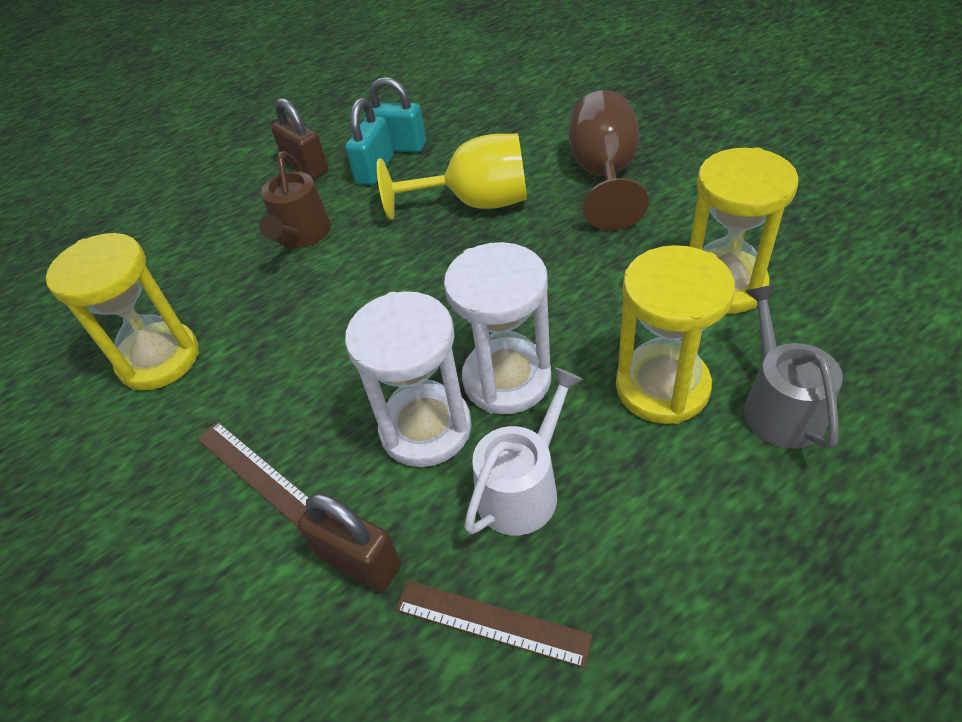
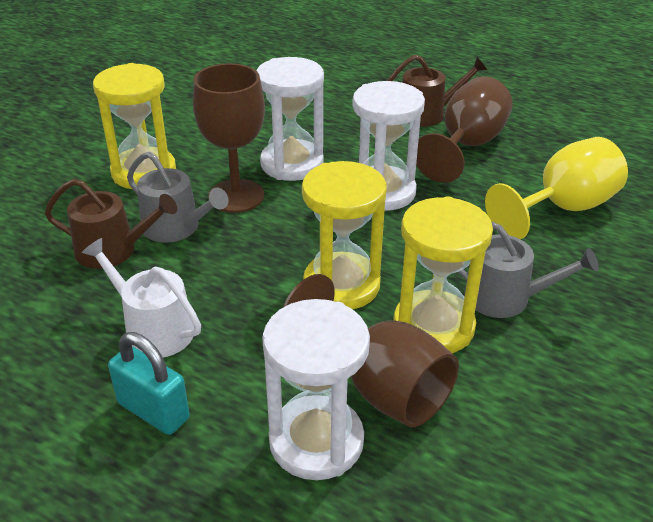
brown goblet: 1 -> 3
brown padlock: 2 -> 0
brown ruler: 2 -> 0
brown watering can: 1 -> 2
grey watering can: 1 -> 2
turquoise padlock: 2 -> 1
white hourglass: 2 -> 3

